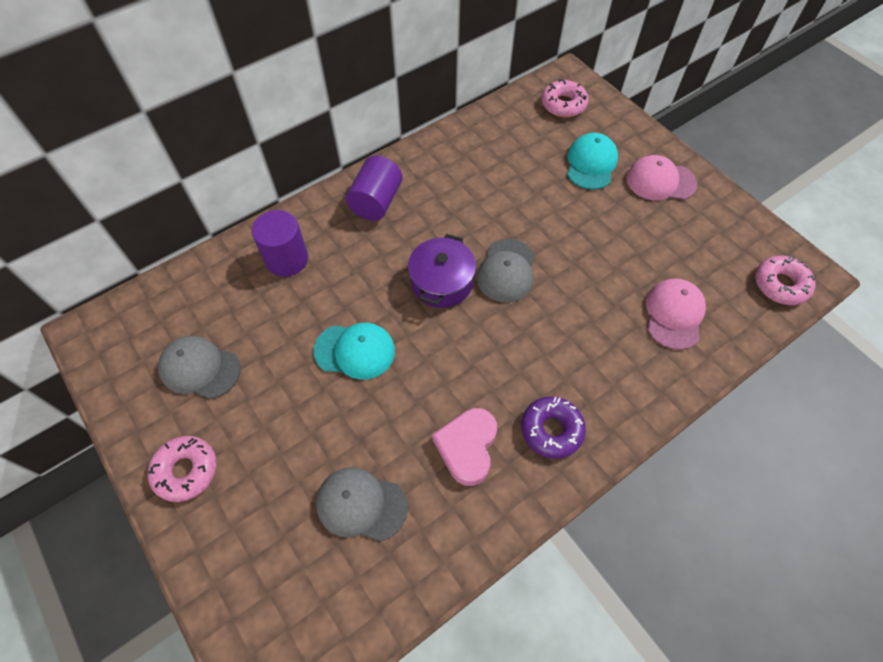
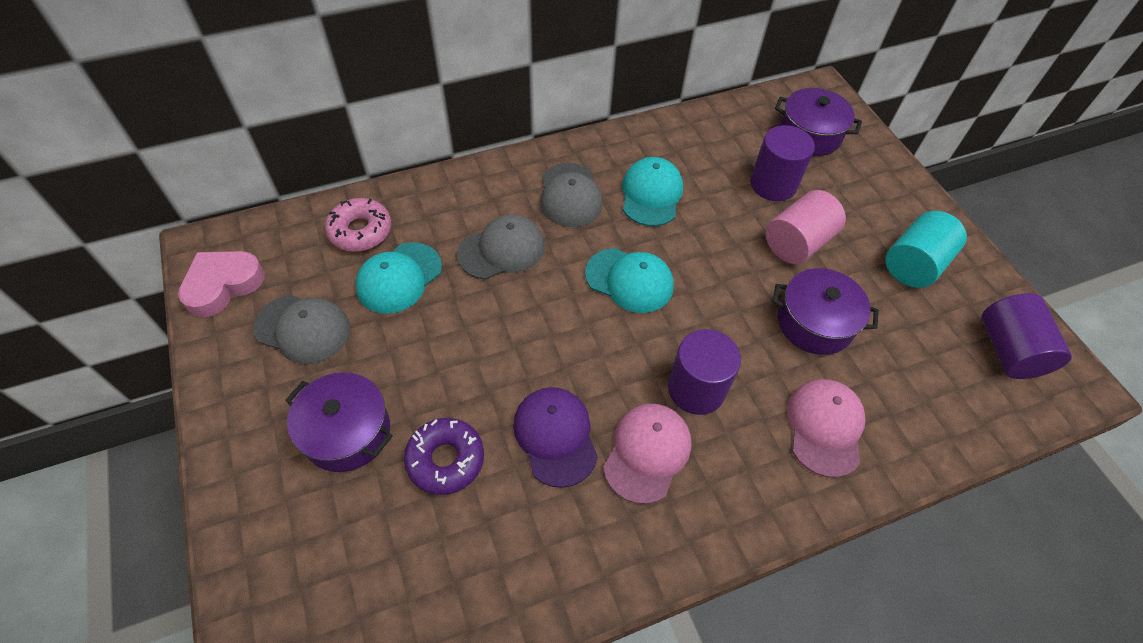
pink cylinder: 0 -> 1
pink donut: 3 -> 1
purple cap: 0 -> 1
purple cylinder: 2 -> 3
purple pot: 1 -> 3
turquoise cap: 2 -> 3
turquoise cylinder: 0 -> 1

